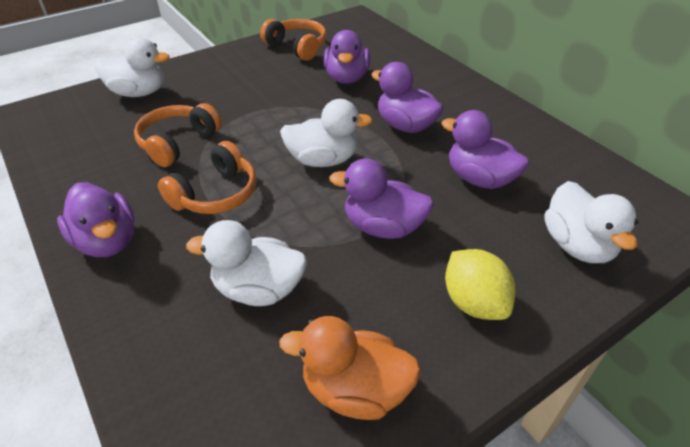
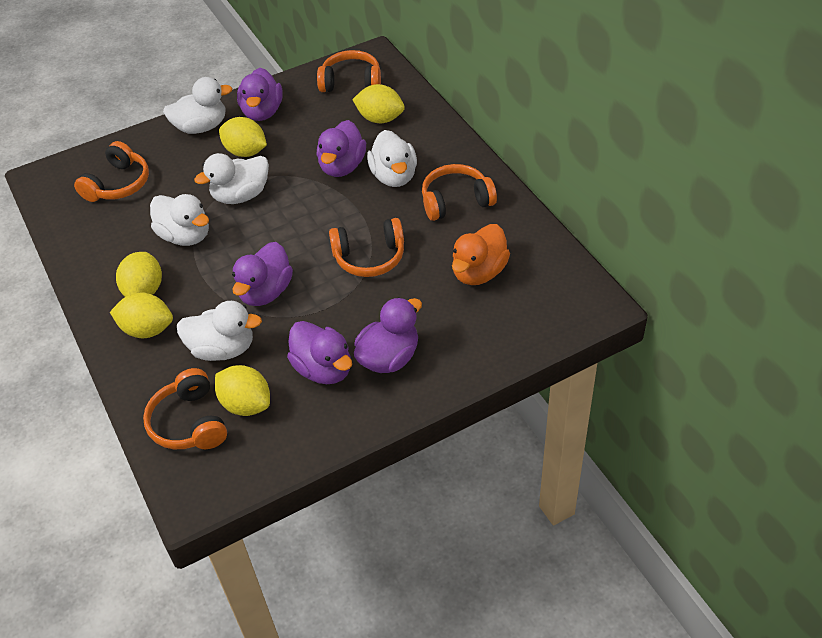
orange headphones: 3 -> 5
white duck: 4 -> 5
yellow lemon: 1 -> 5

